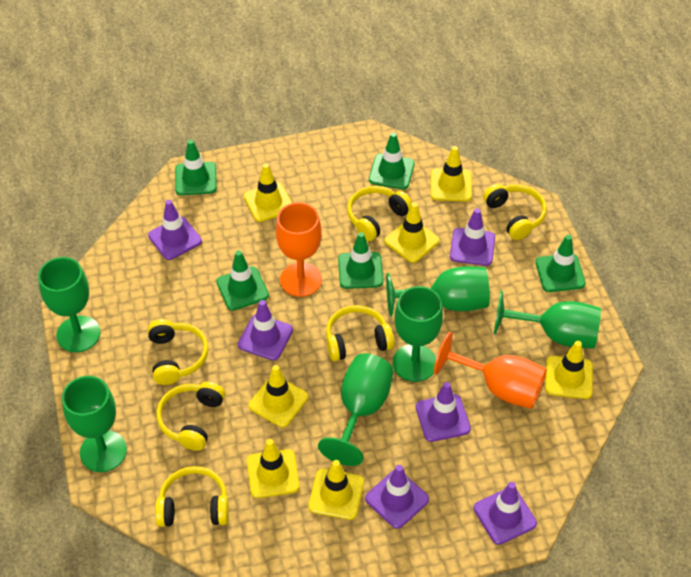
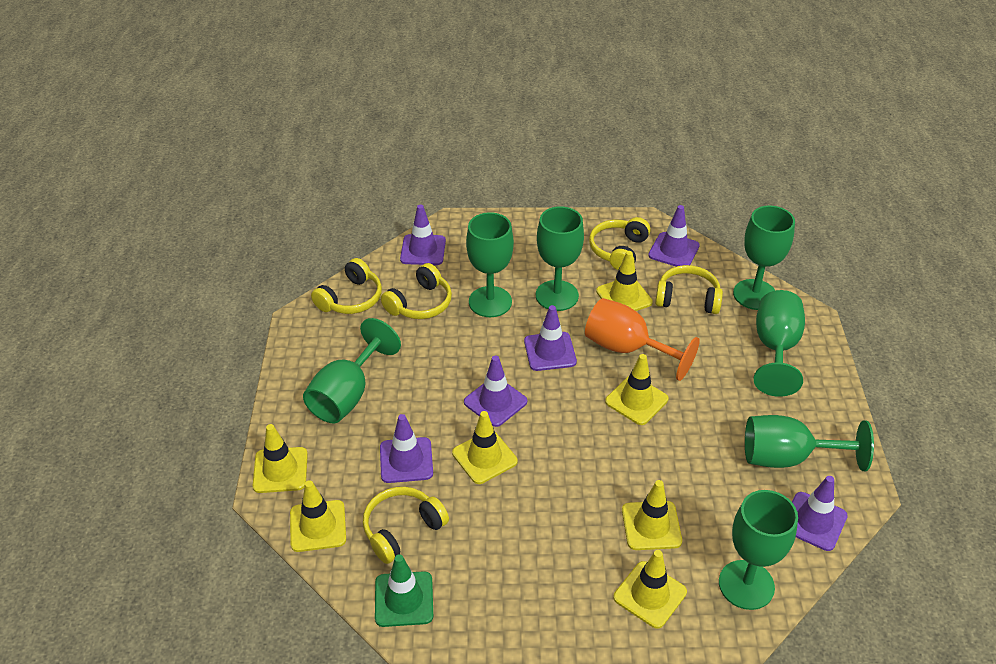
green goblet: 6 -> 7
green traffic cone: 5 -> 1
orange goblet: 2 -> 1
yellow headphones: 6 -> 5

